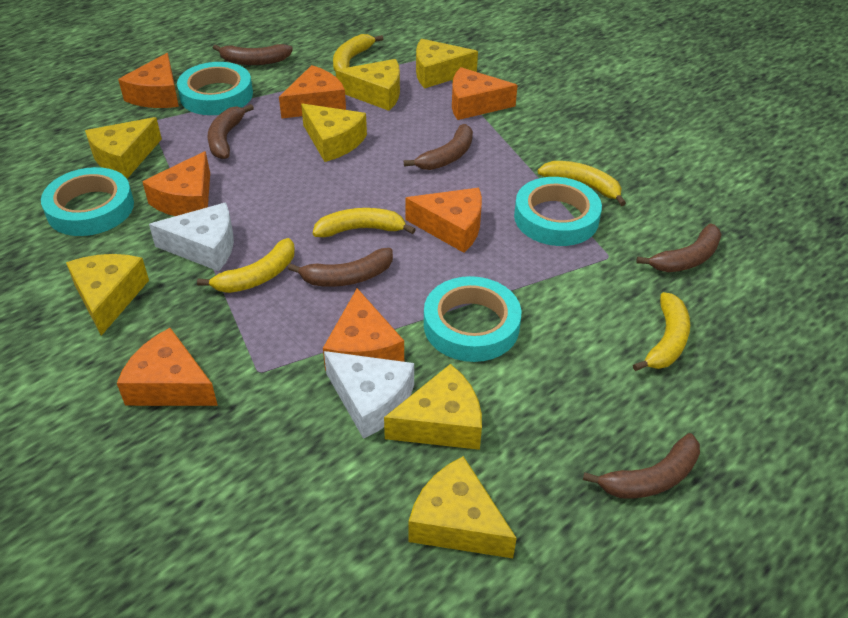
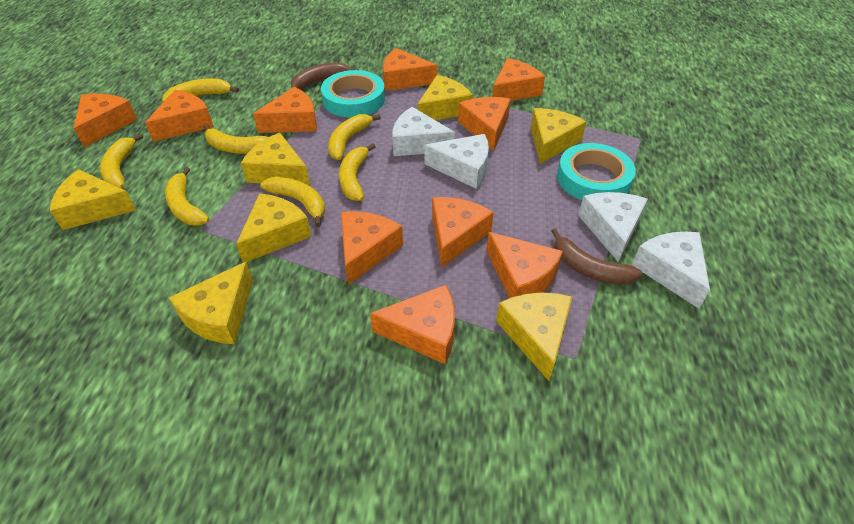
brown banana: 6 -> 2
orange cheese: 7 -> 10
turquoise tape: 4 -> 2
white cheese: 2 -> 4
yellow banana: 5 -> 7

